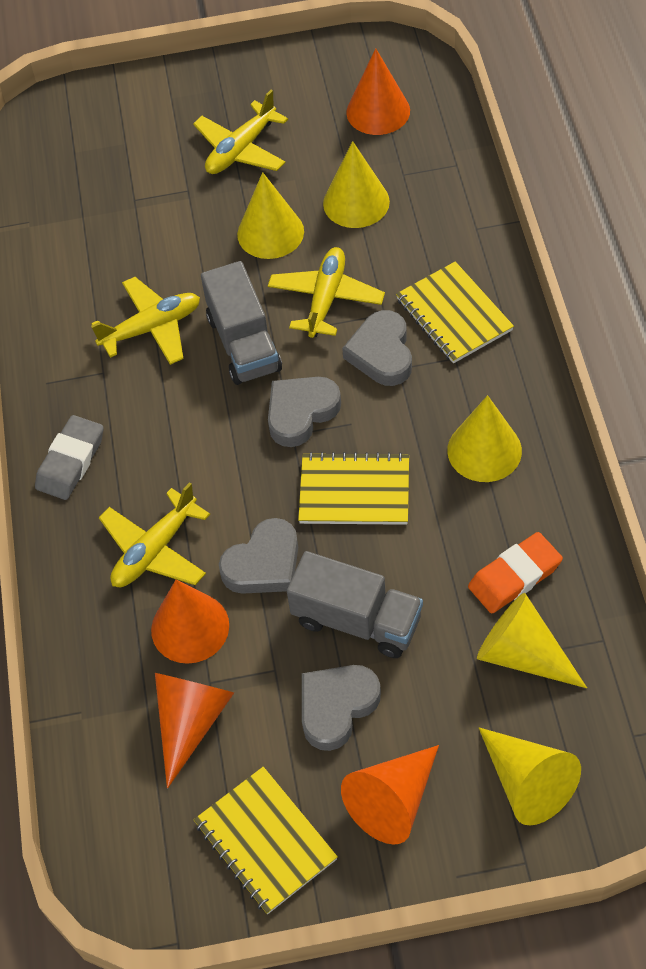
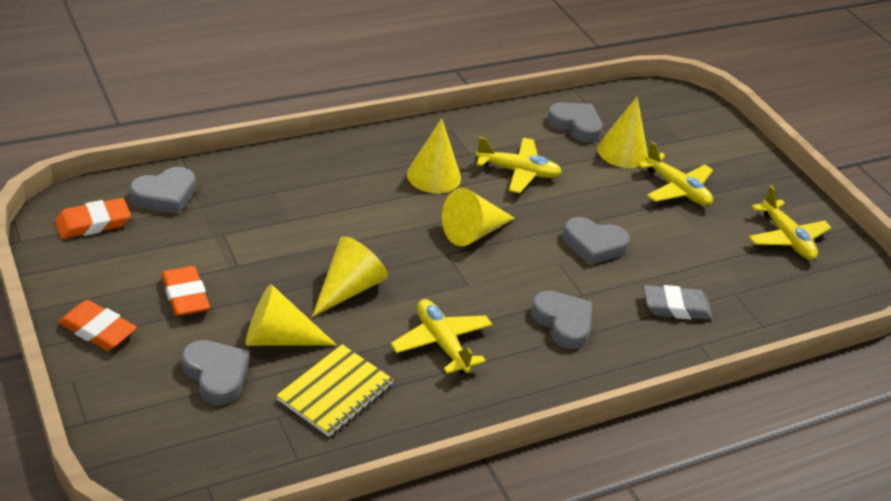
grey heart: 4 -> 5
grey truck: 2 -> 0
orange cone: 4 -> 0
orange eraser: 1 -> 3
yellow notebook: 3 -> 1

